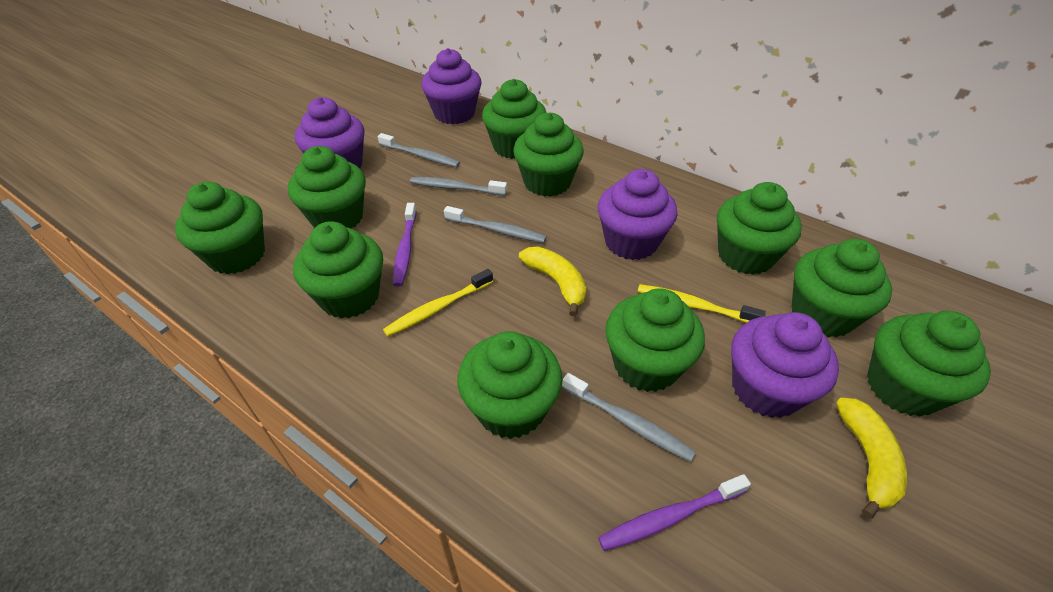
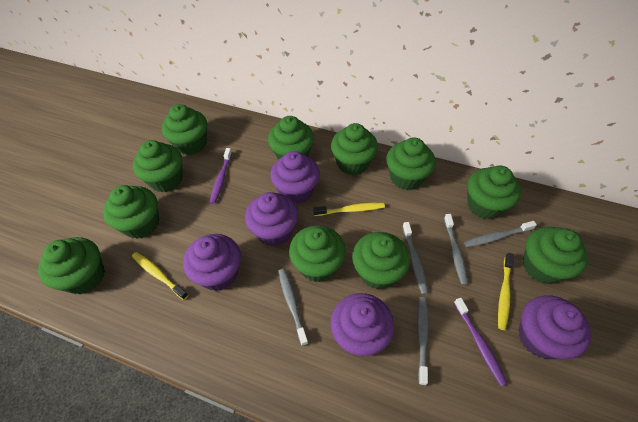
green cupcake: 10 -> 11
grey toothbrush: 4 -> 5
purple cupcake: 4 -> 5
yellow banana: 2 -> 0
yellow toothbrush: 2 -> 3

